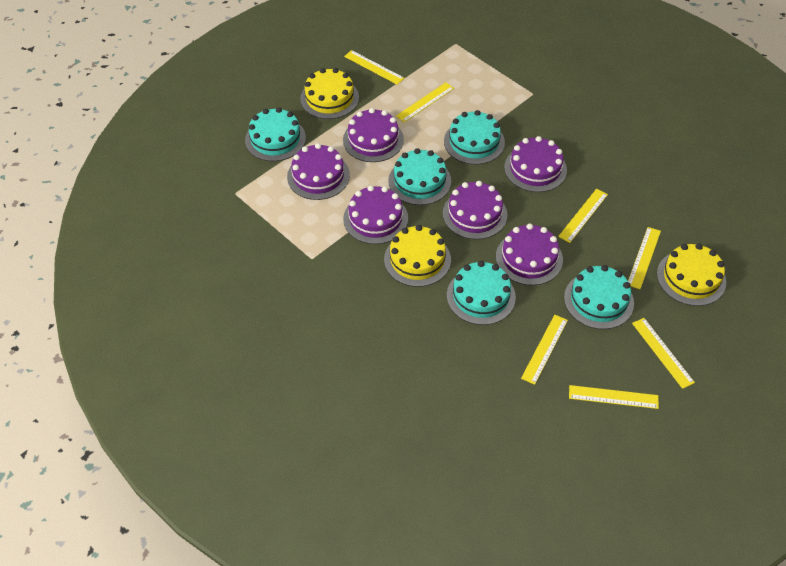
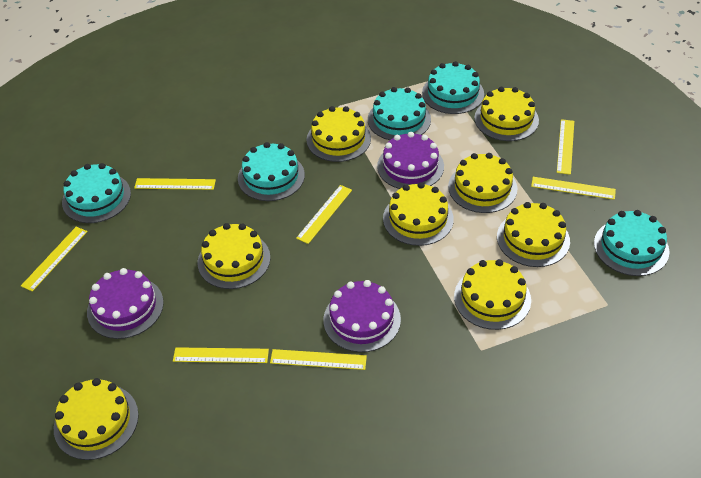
purple cake: 6 -> 3
yellow cake: 3 -> 8

